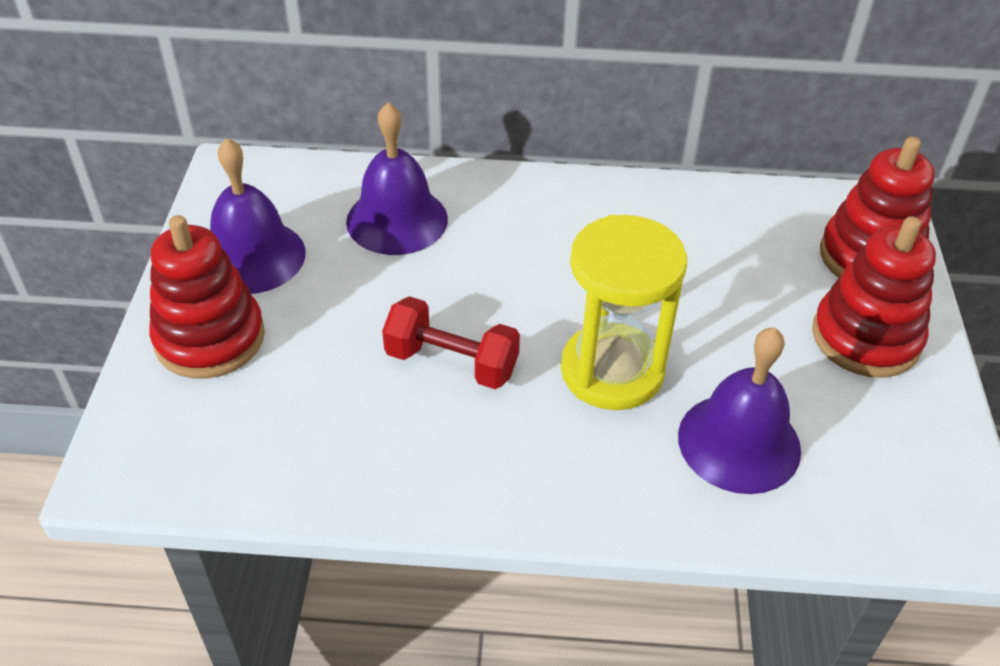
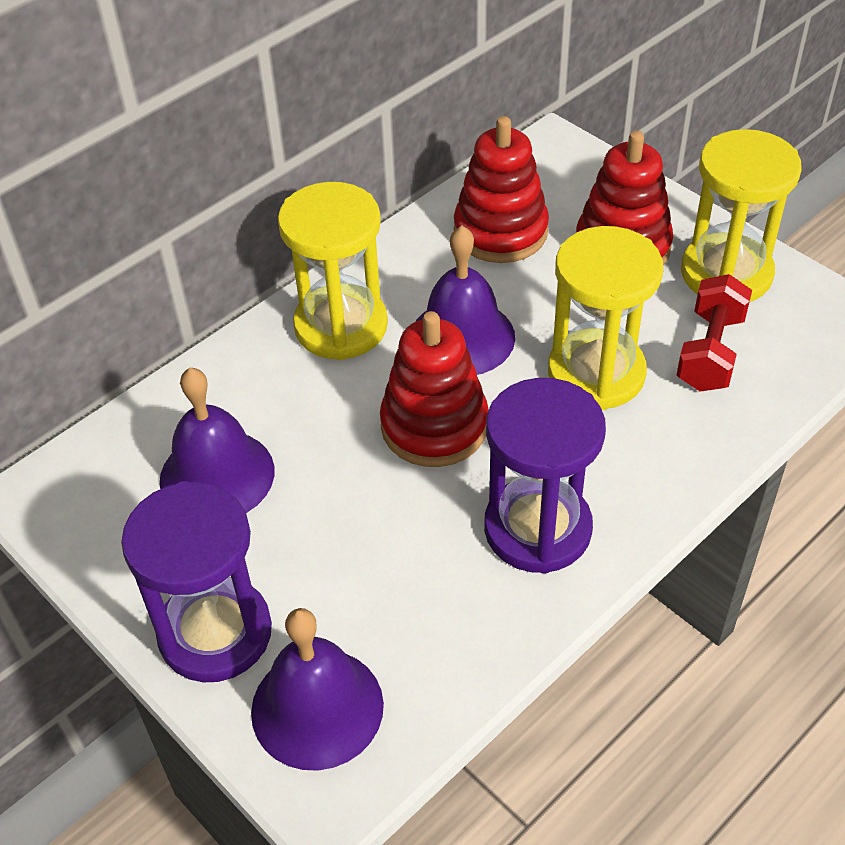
purple hourglass: 0 -> 2
yellow hourglass: 1 -> 3

